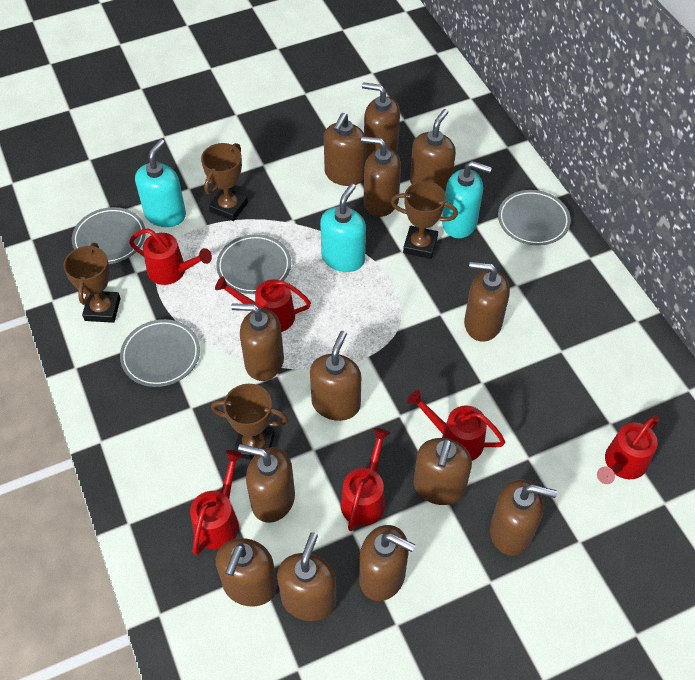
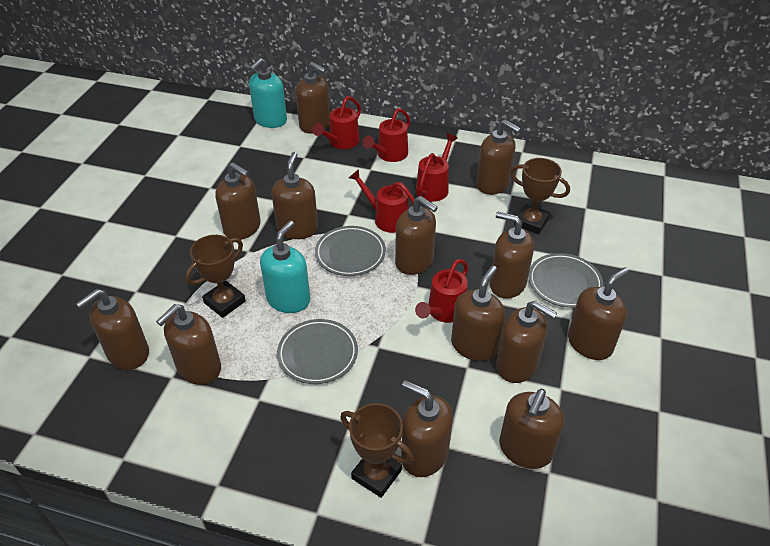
brown trophy: 4 -> 3
grey plate: 4 -> 3
red watering can: 6 -> 5
turquoise soap dispenser: 3 -> 2

